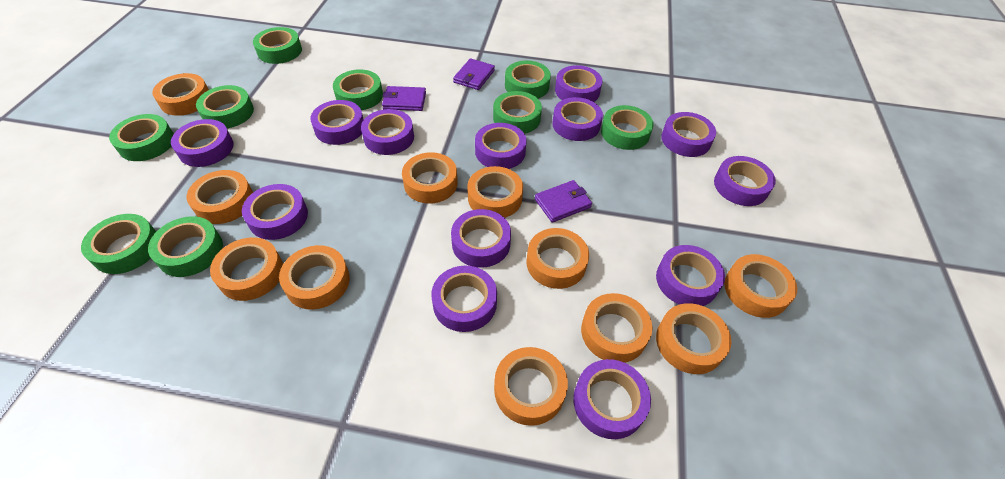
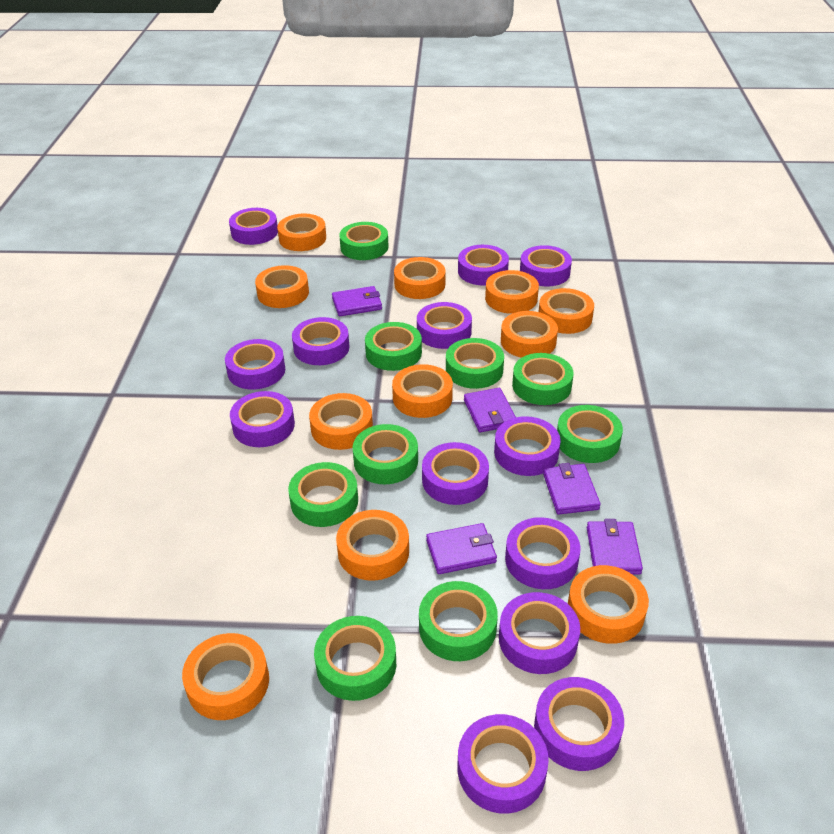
purple wallet: 3 -> 5

